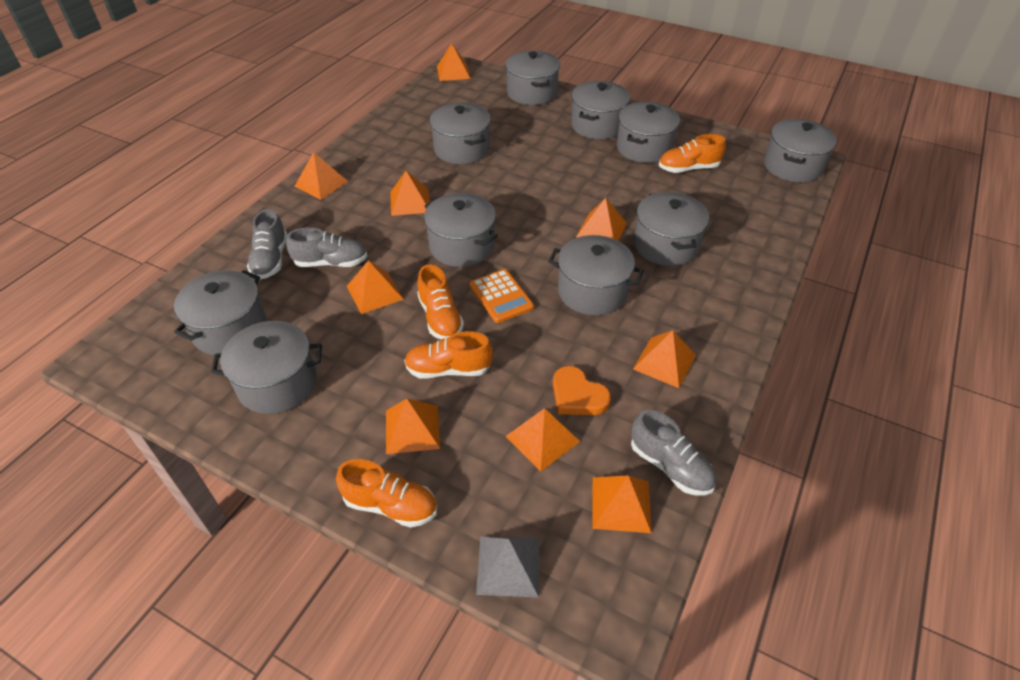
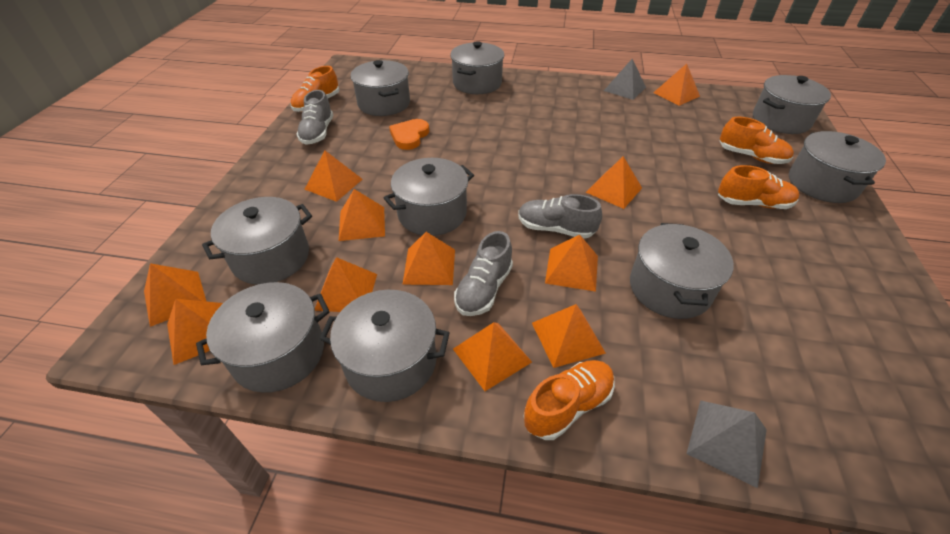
grey pot: 10 -> 9
grey pyramid: 1 -> 2
orange calculator: 1 -> 0
orange pyramid: 9 -> 11

